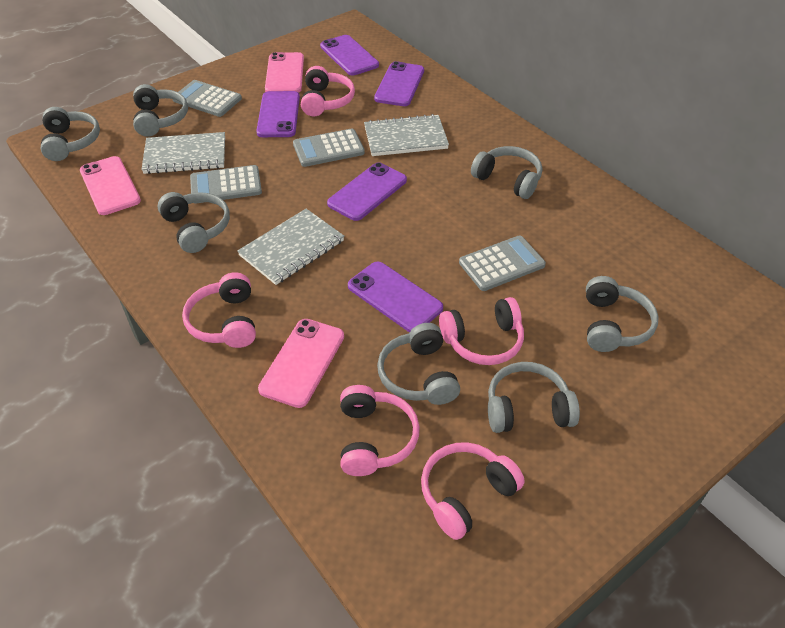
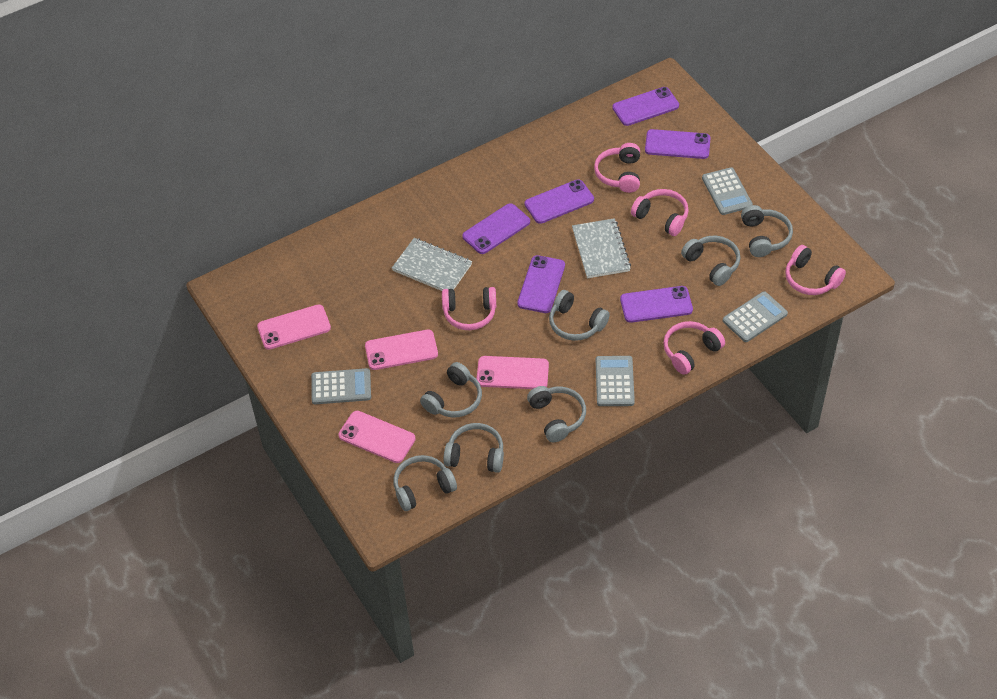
grey notebook: 3 -> 2
pink phone: 3 -> 4
purple phone: 5 -> 6

